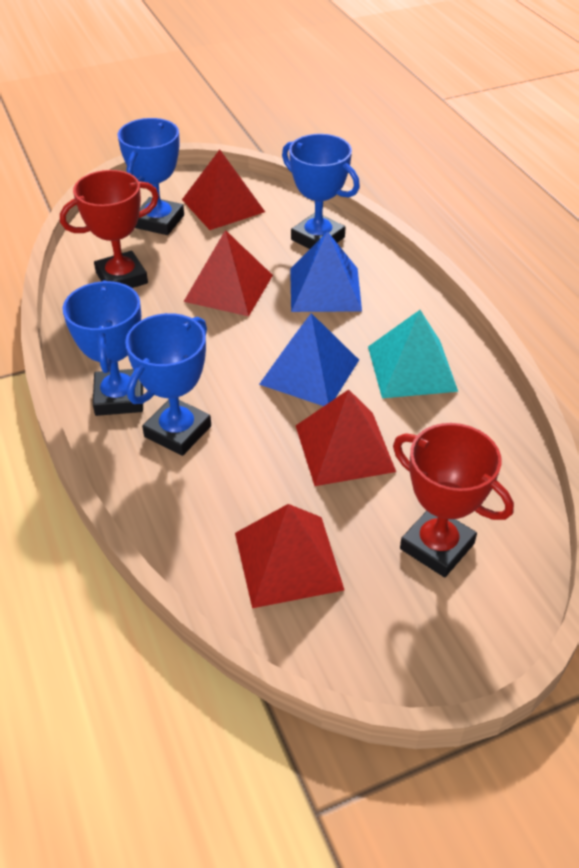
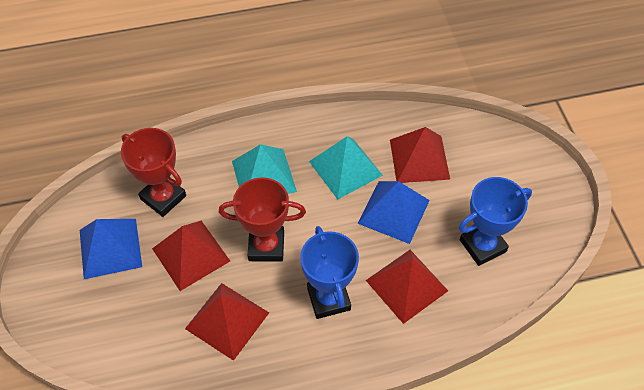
blue trophy: 4 -> 2
turquoise pyramid: 1 -> 2

